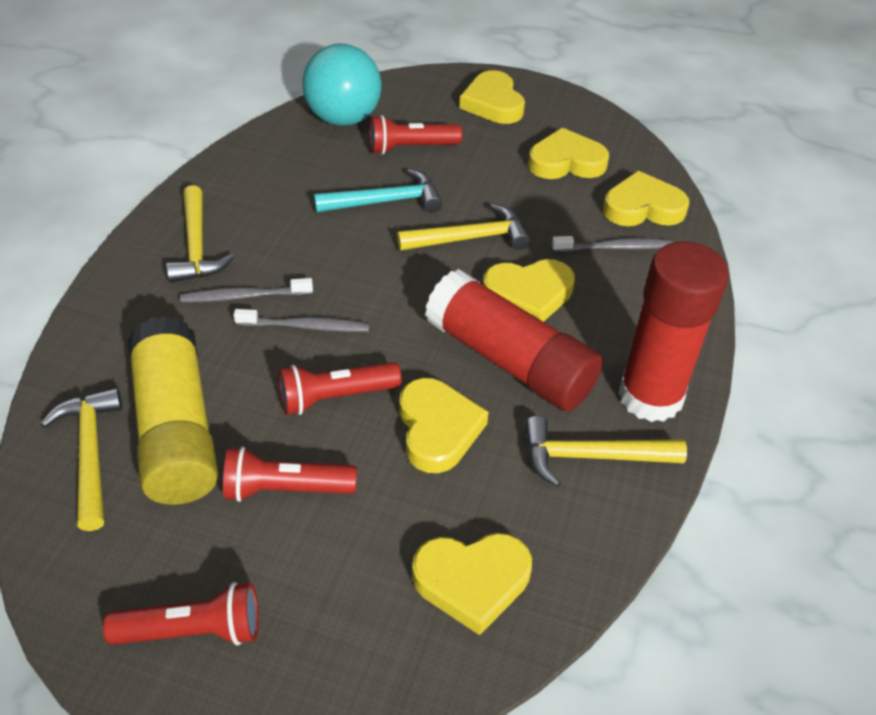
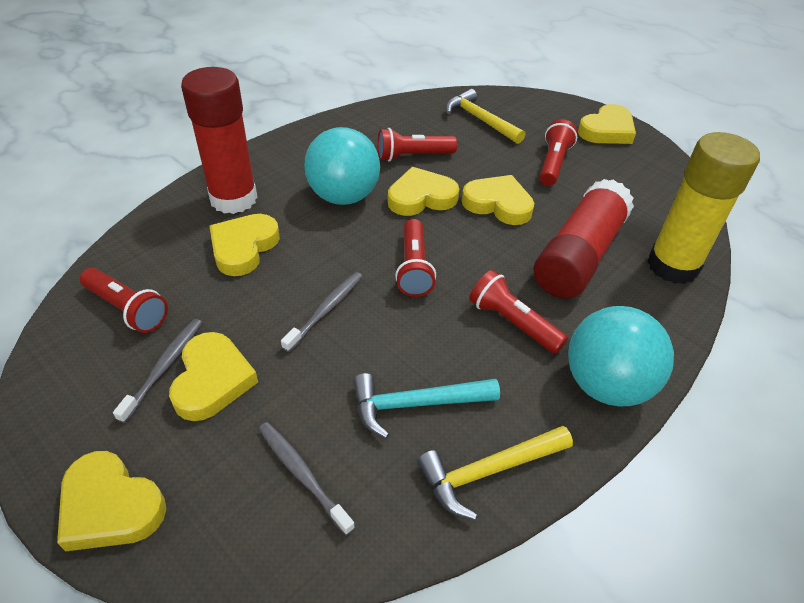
red flashlight: 4 -> 5
turquoise ball: 1 -> 2
yellow hammer: 4 -> 2

